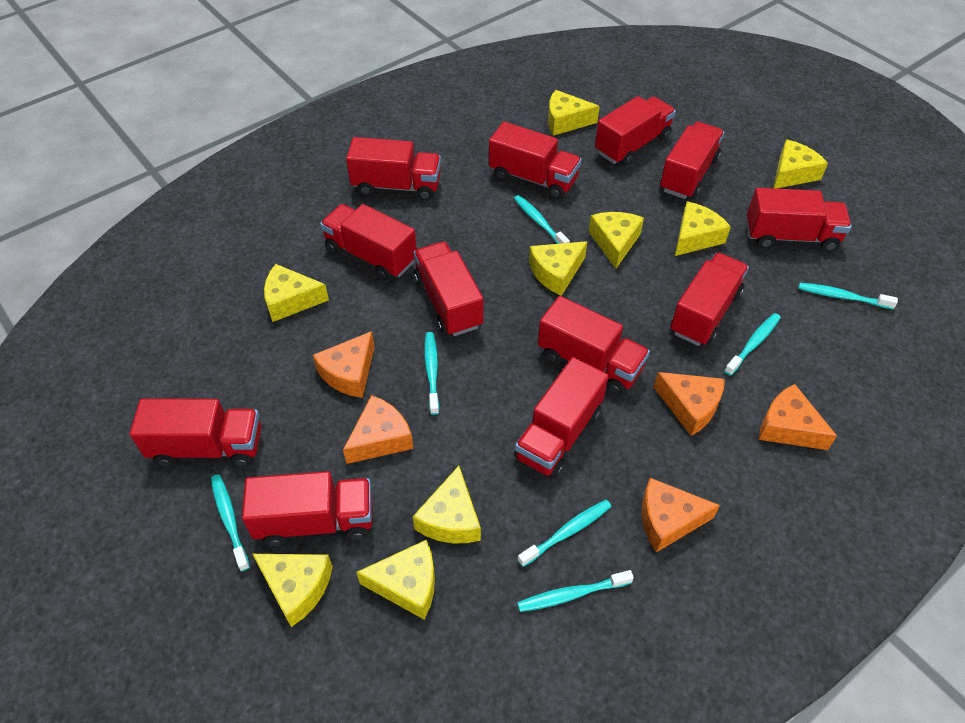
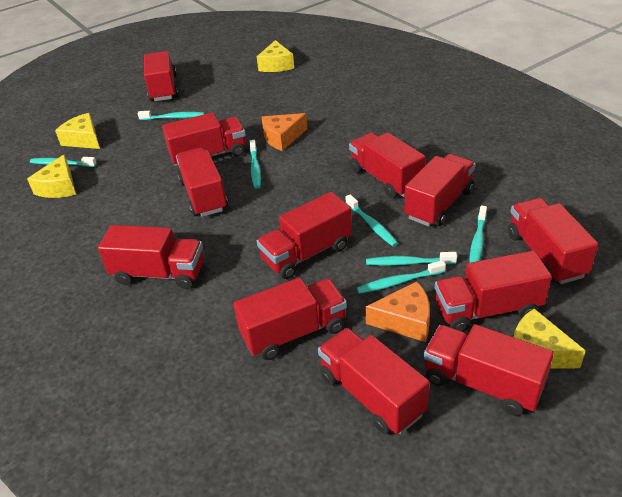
orange cheese: 5 -> 2
yellow cheese: 9 -> 4

